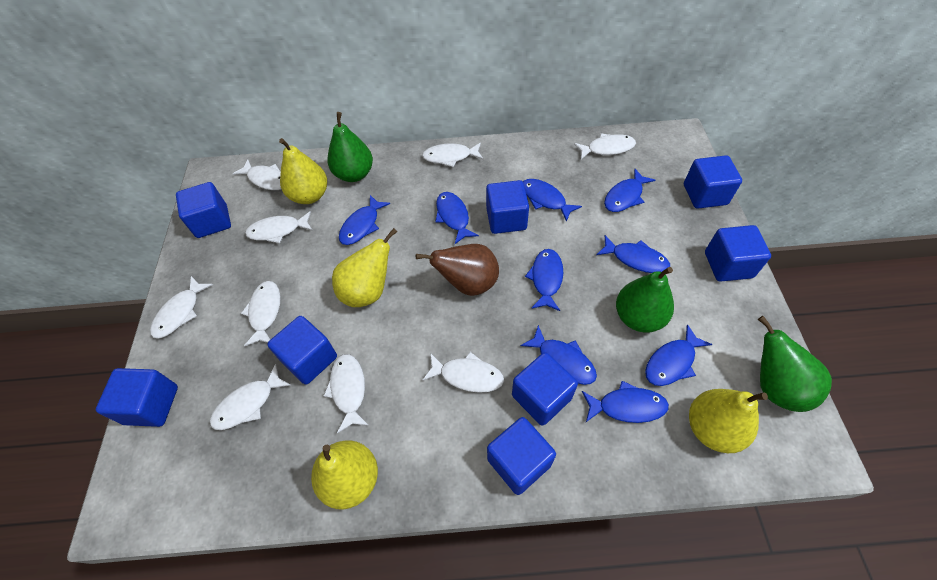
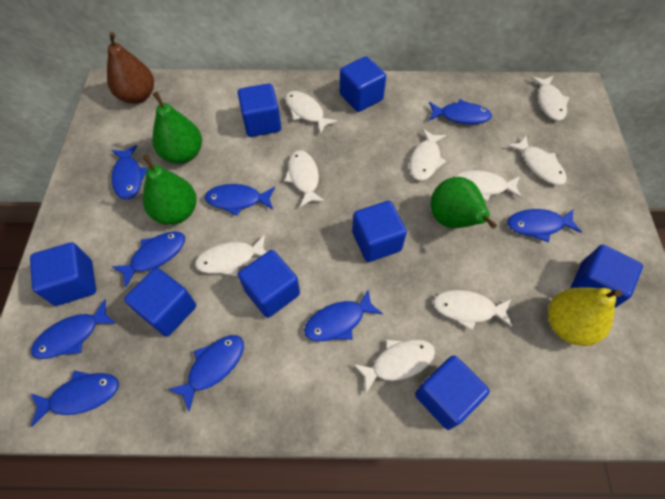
yellow pear: 4 -> 1

